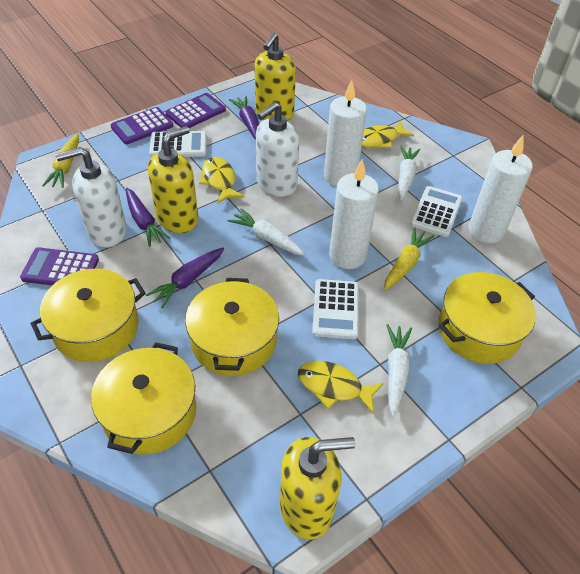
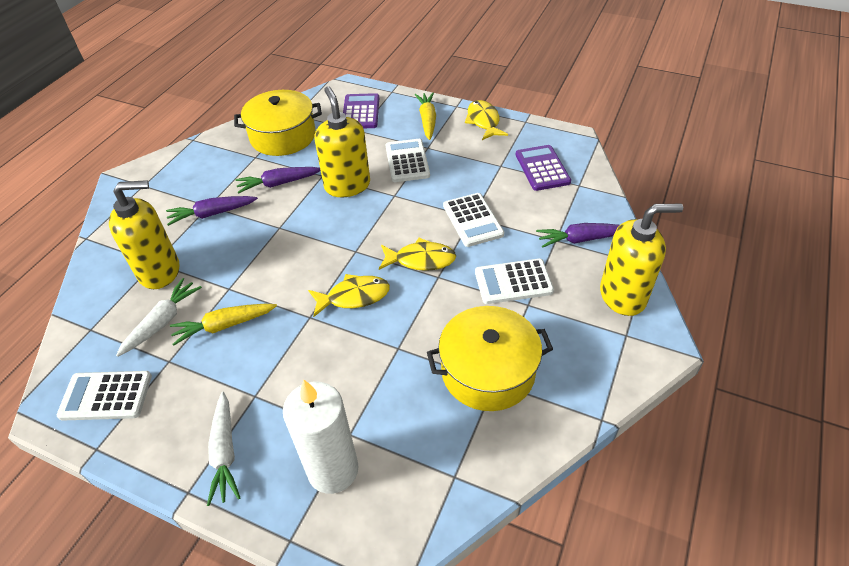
purple calculator: 3 -> 2
white calculator: 3 -> 4
white candle: 3 -> 1
white carrot: 3 -> 2
white soap dispenser: 2 -> 0
yellow pot: 4 -> 2

